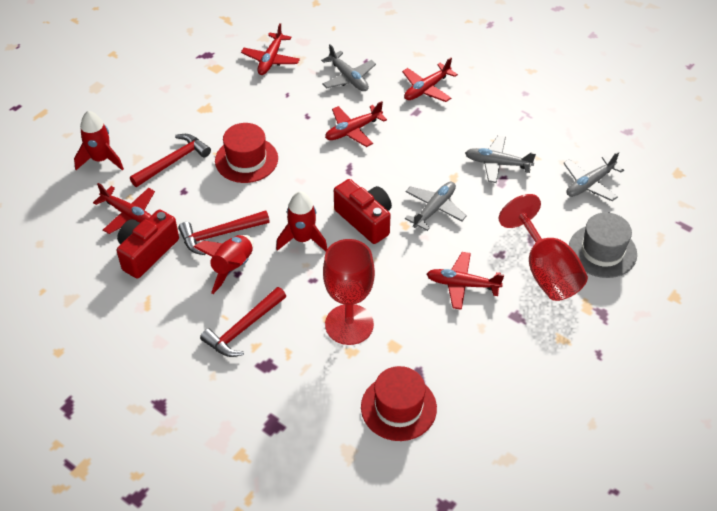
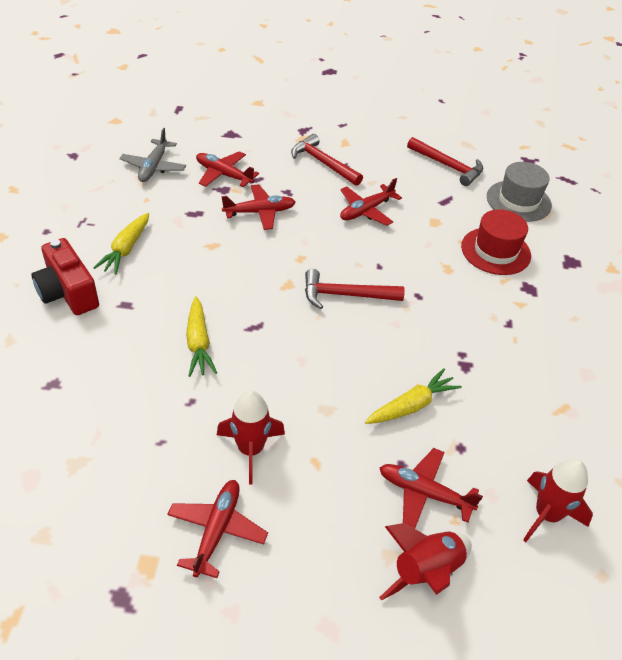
grey plane: 4 -> 1
red camera: 2 -> 1
red goblet: 2 -> 0
red hat: 2 -> 1
yellow carrot: 0 -> 3

